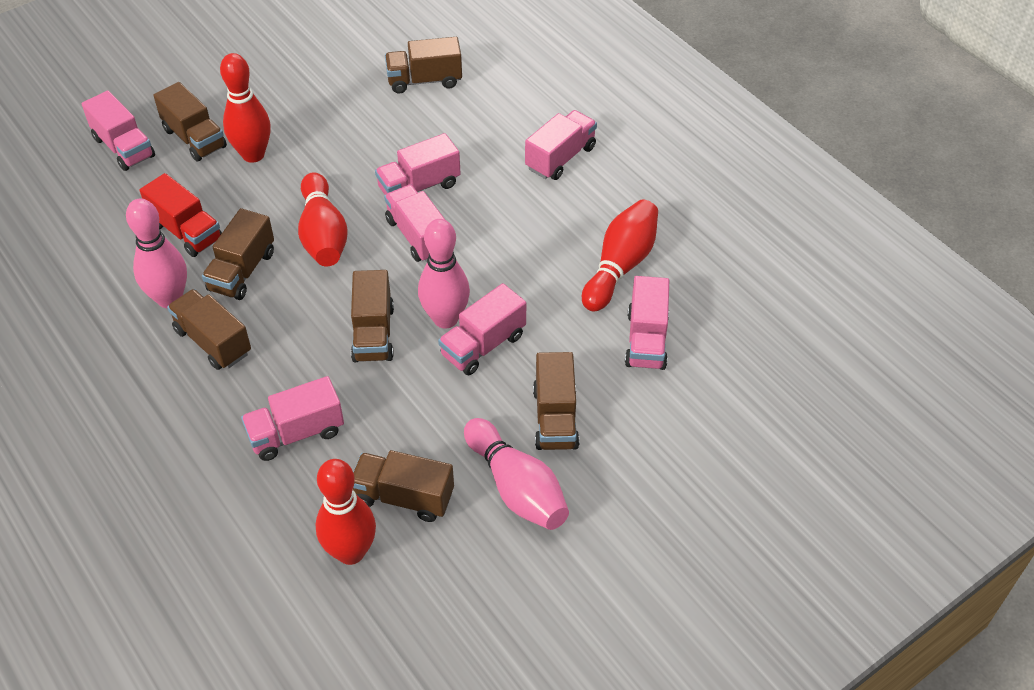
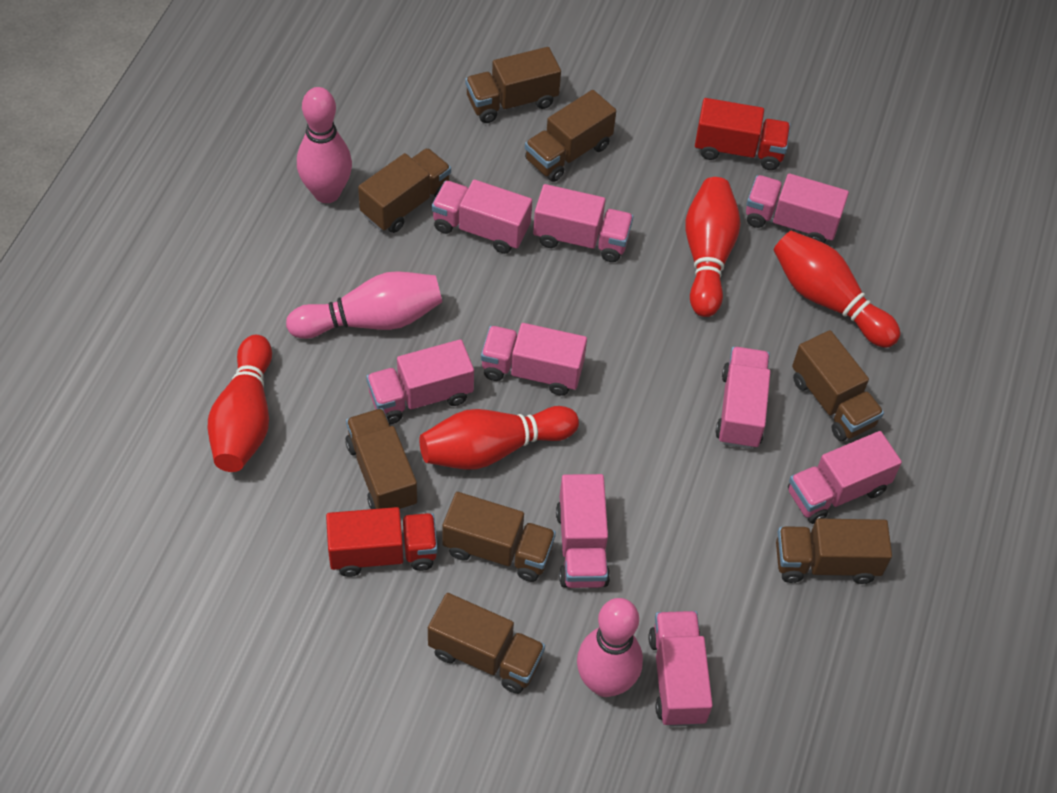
brown truck: 7 -> 8
pink truck: 7 -> 9
red truck: 1 -> 2

